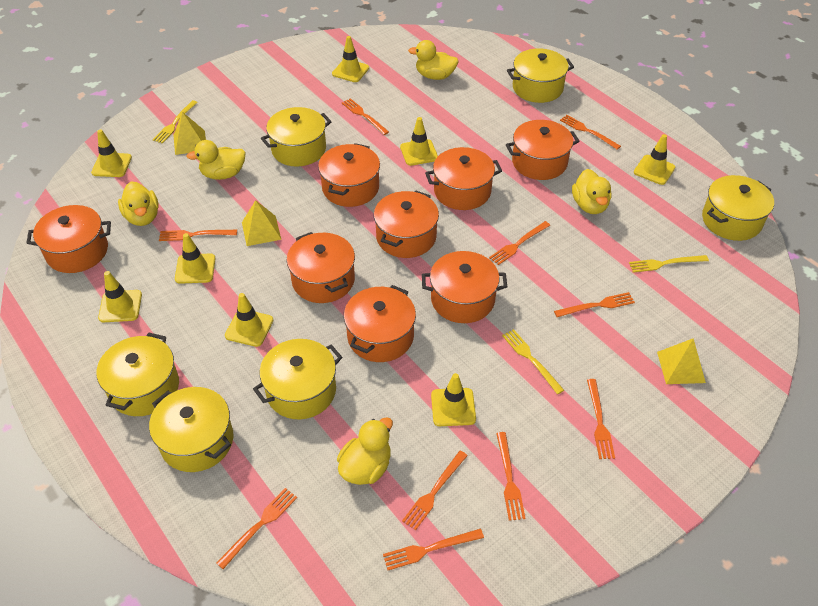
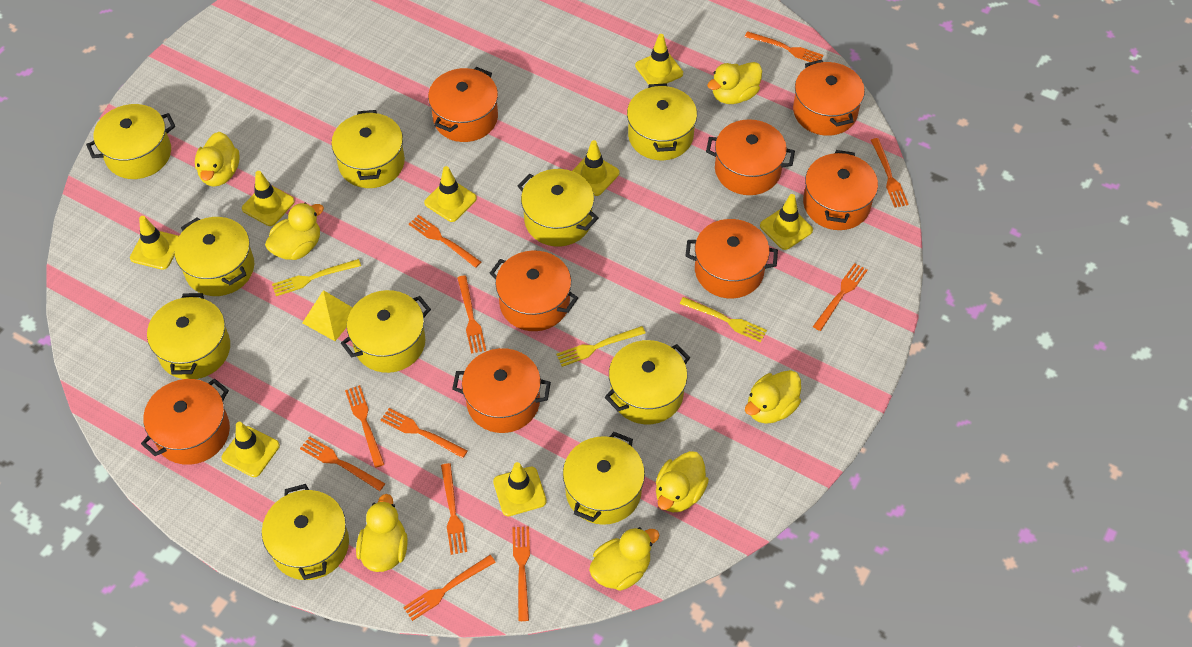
orange fork: 10 -> 11
yellow duck: 5 -> 7
yellow pot: 6 -> 10
yellow pyramid: 3 -> 1

